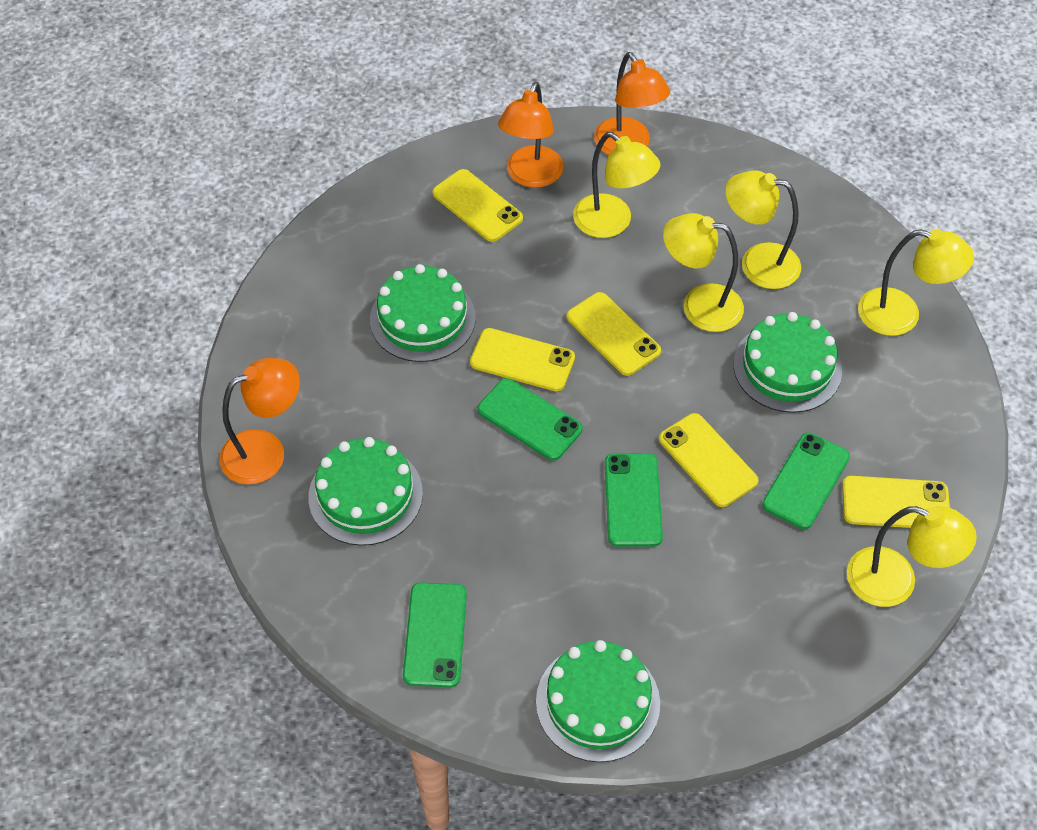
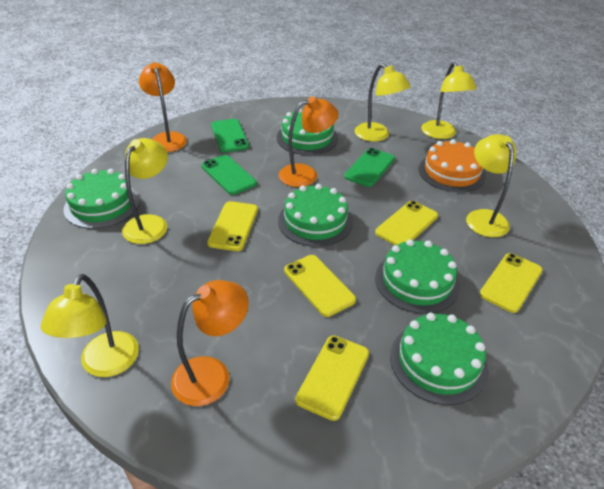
green cake: 4 -> 5
green phone: 4 -> 3
orange cake: 0 -> 1

